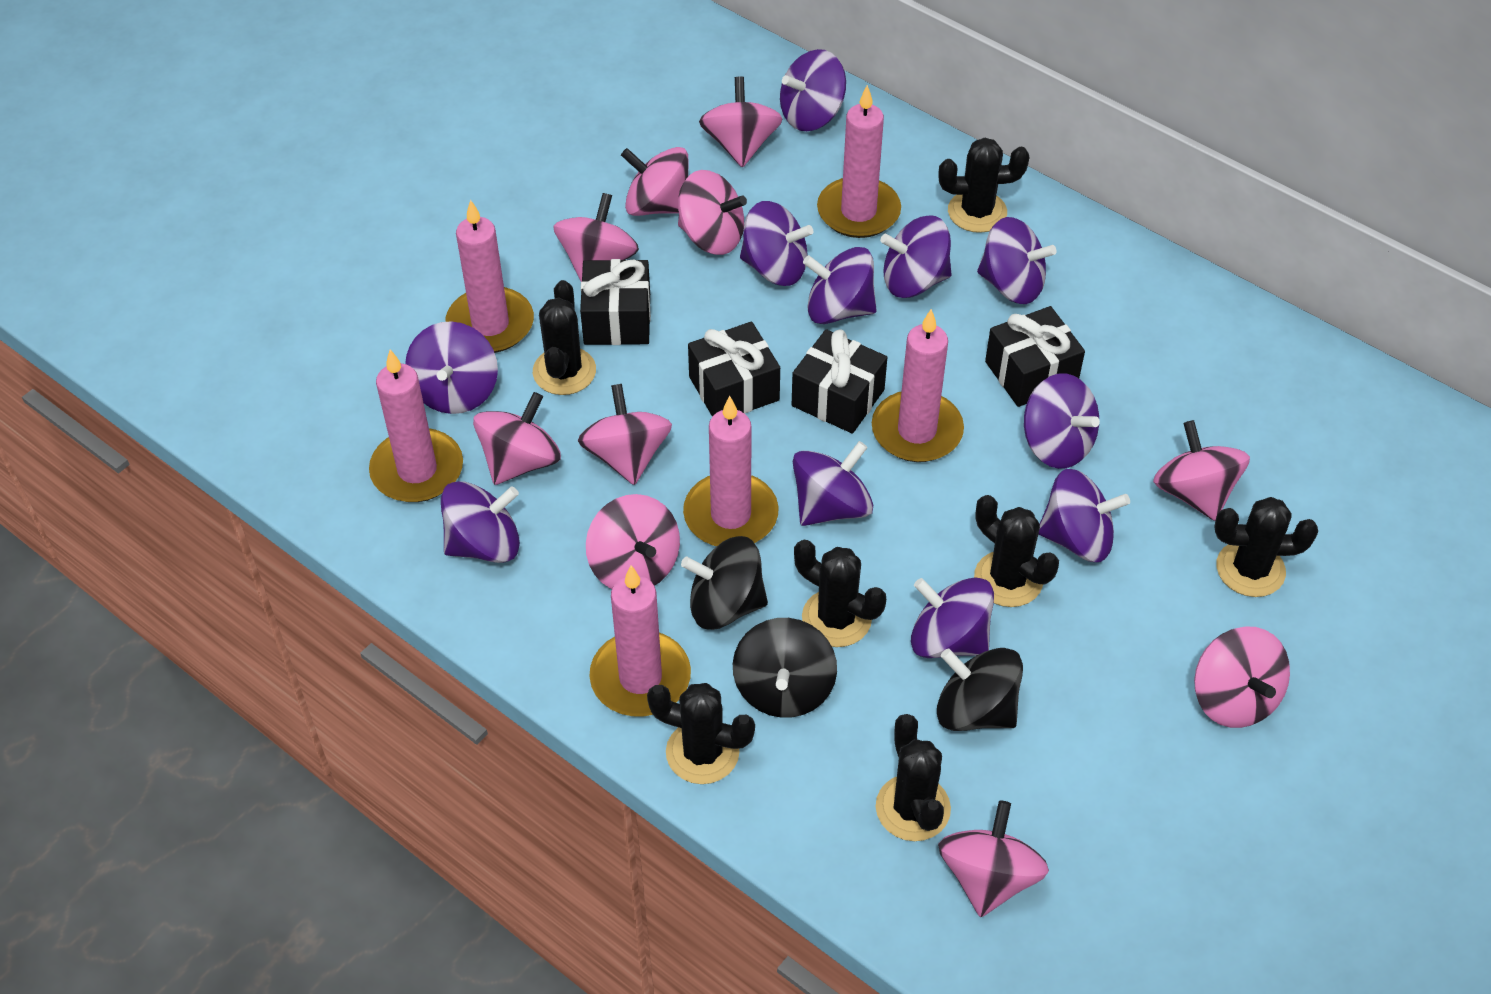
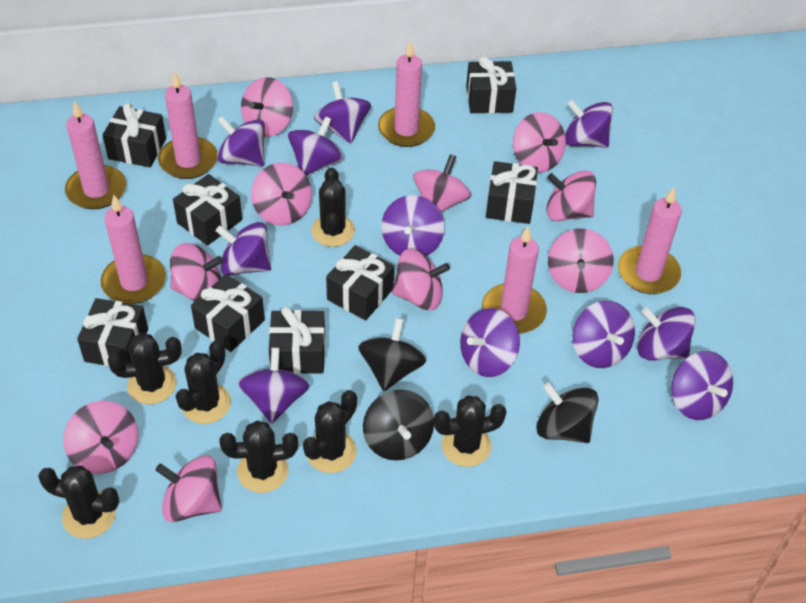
black gift: 4 -> 8

